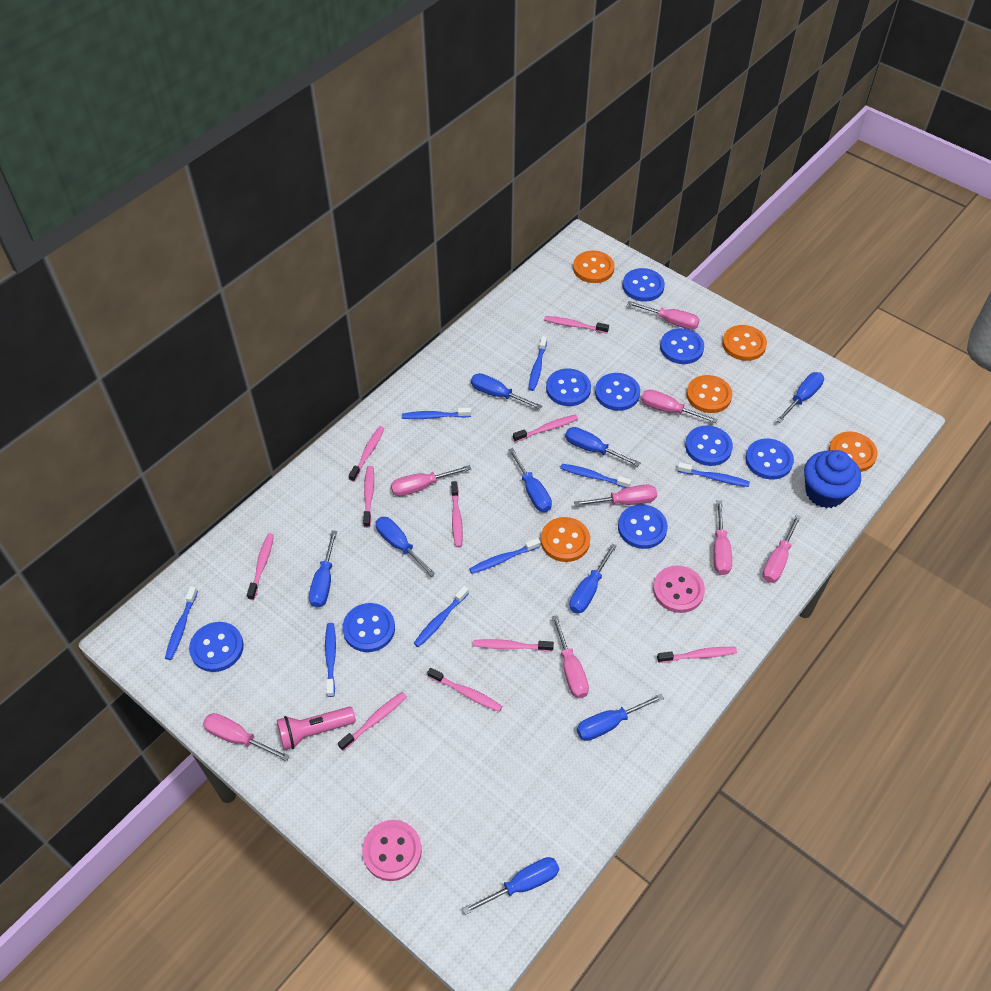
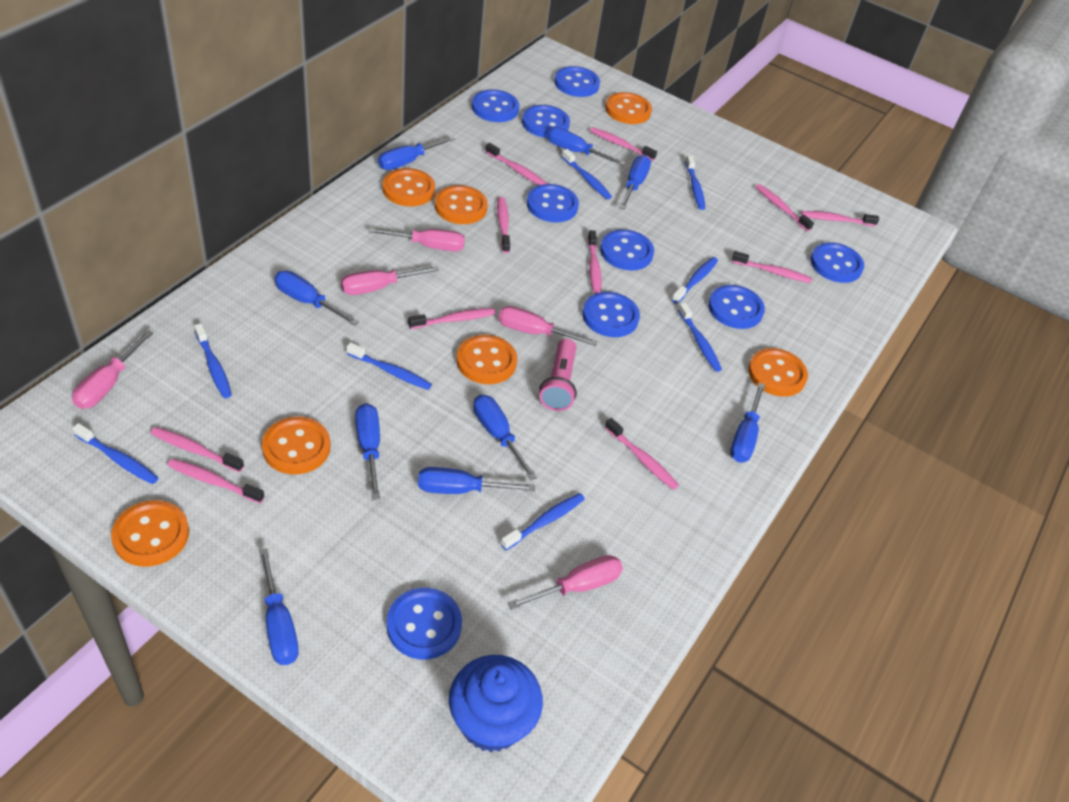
orange button: 5 -> 7
pink button: 2 -> 0
pink screwdriver: 8 -> 5
pink toothbrush: 10 -> 11

